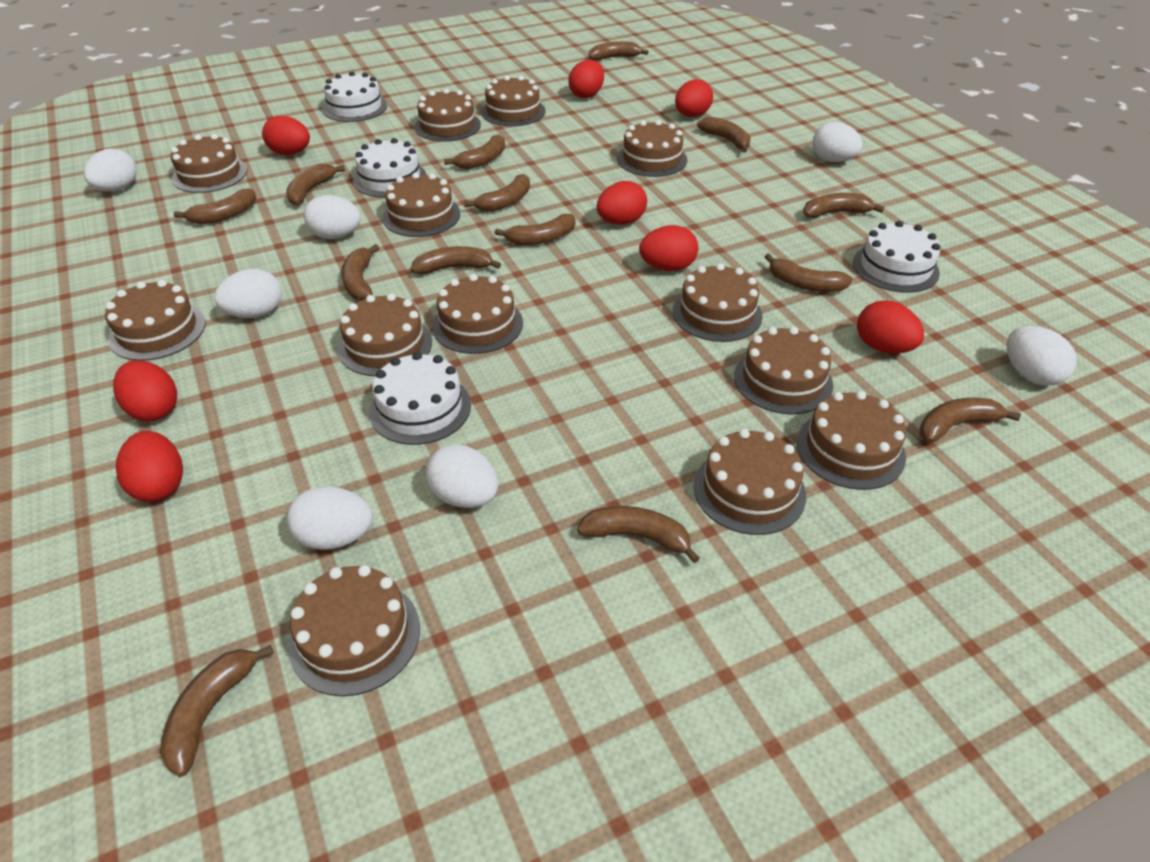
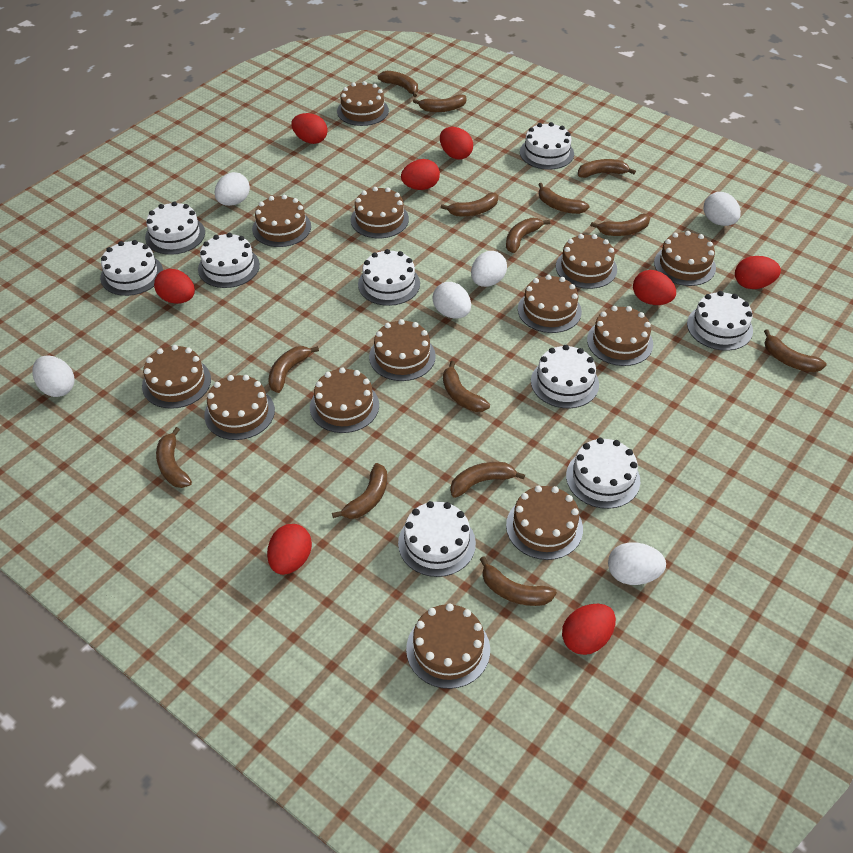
white cake: 4 -> 9
white egg: 7 -> 6

